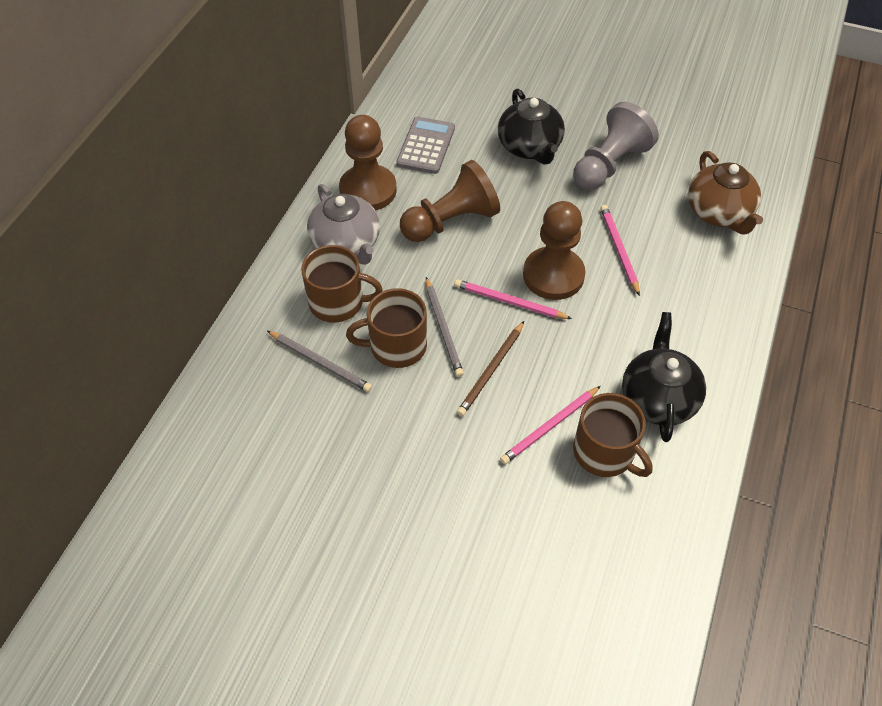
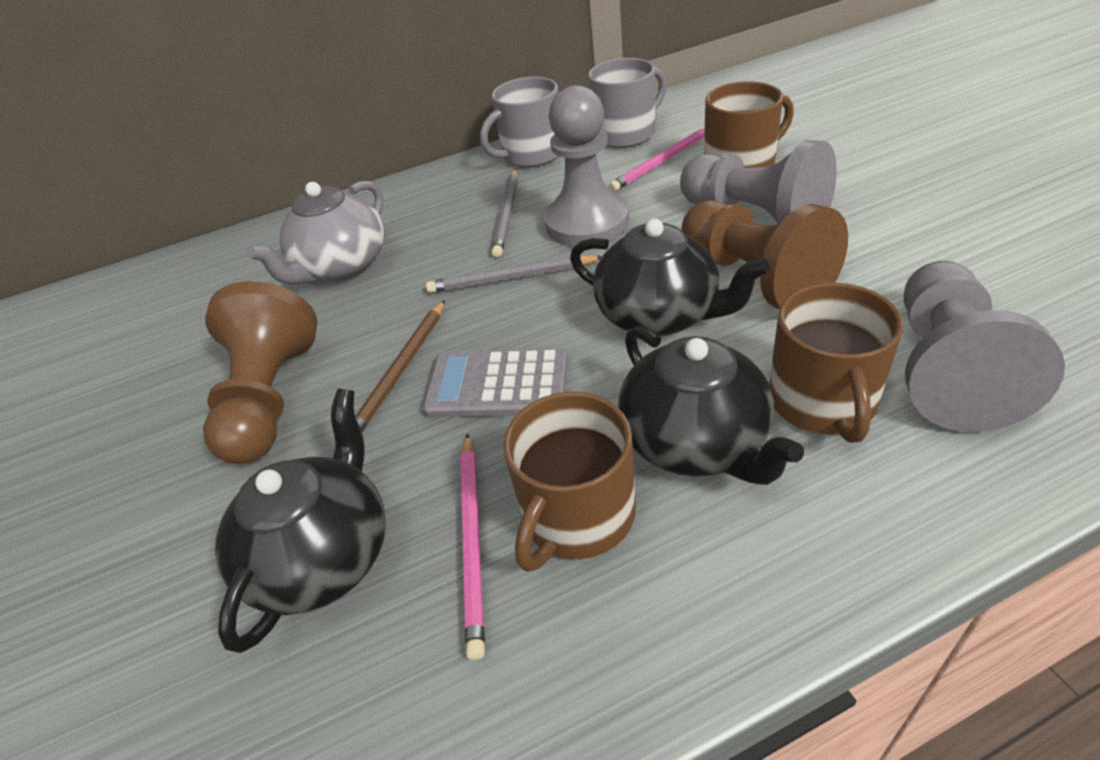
black teapot: 2 -> 3
brown pawn: 3 -> 2
brown teapot: 1 -> 0
grey mug: 0 -> 2
grey pawn: 1 -> 3
pink pencil: 3 -> 2

